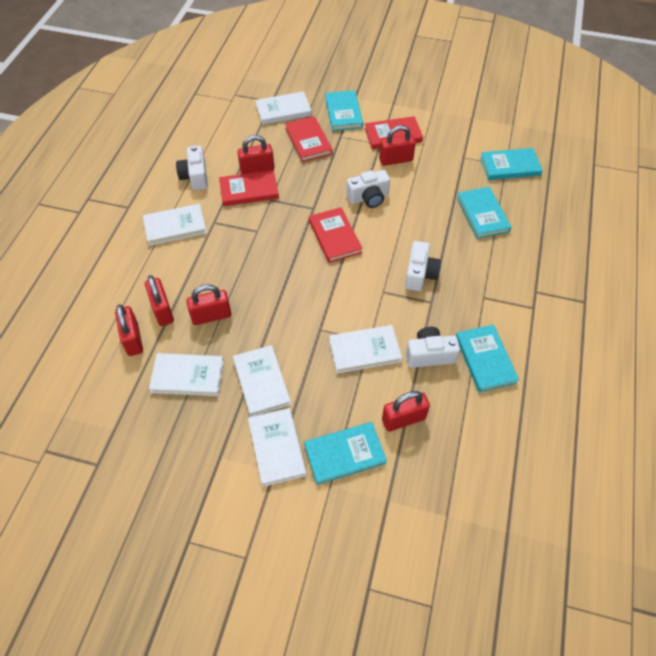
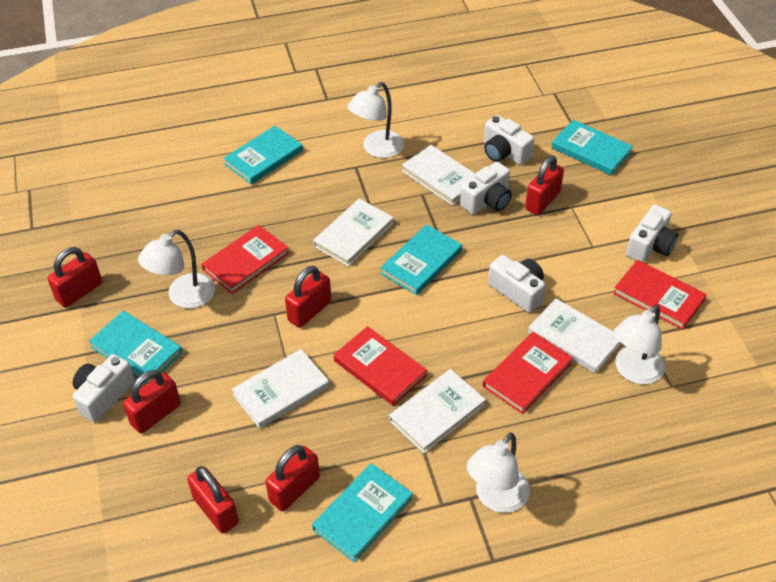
white book: 6 -> 5
white camera: 4 -> 5
white lamp: 0 -> 4

